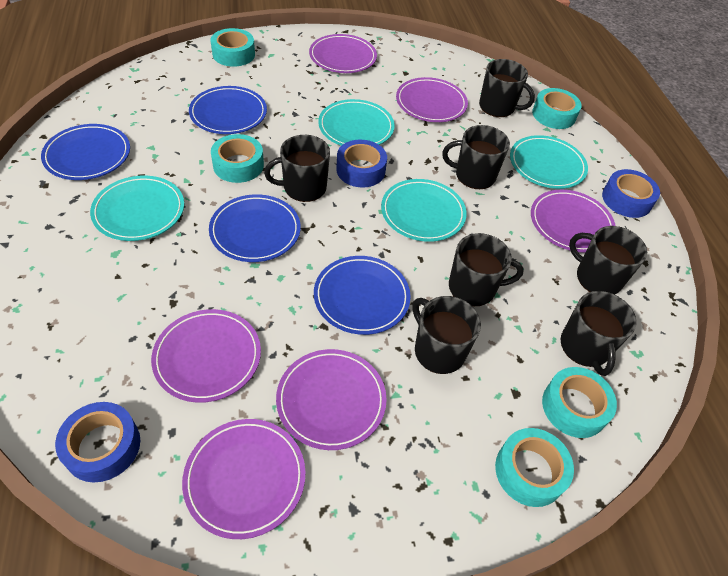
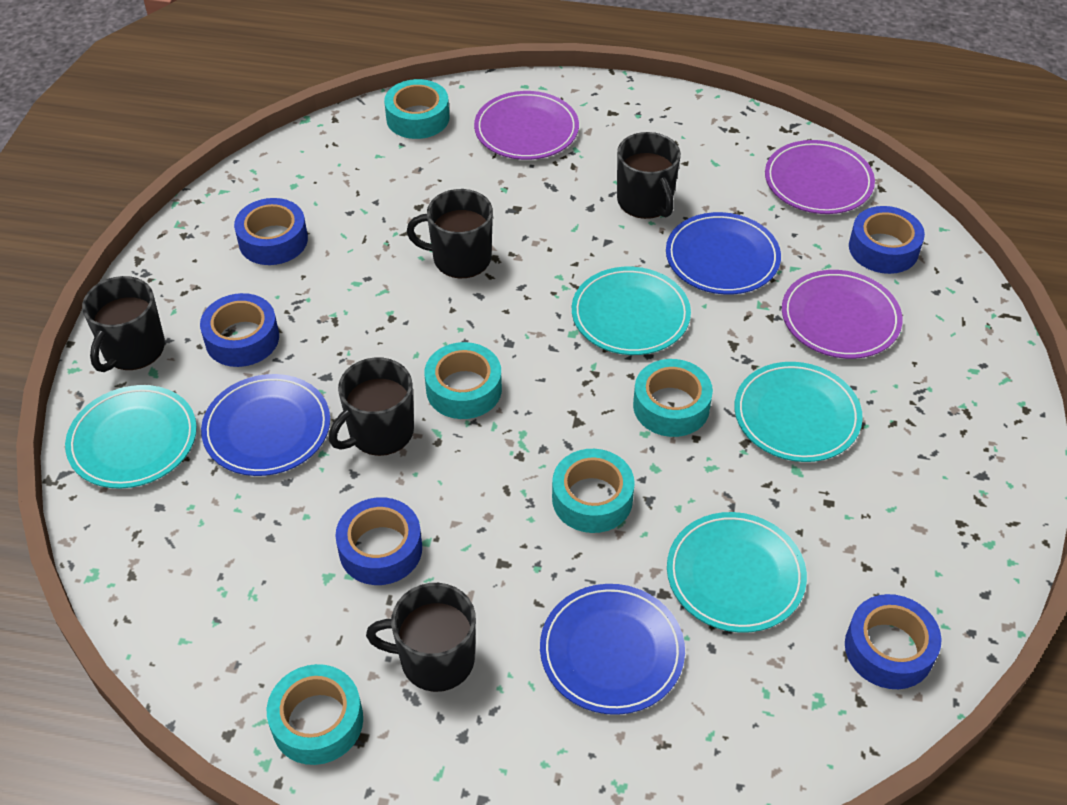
black mug: 7 -> 5
blue plate: 4 -> 3
blue tape: 3 -> 5
purple plate: 6 -> 3

